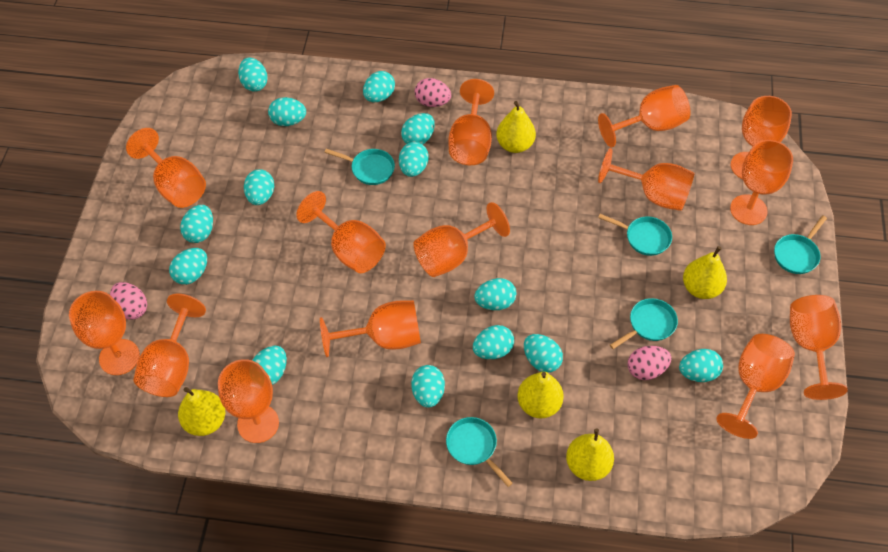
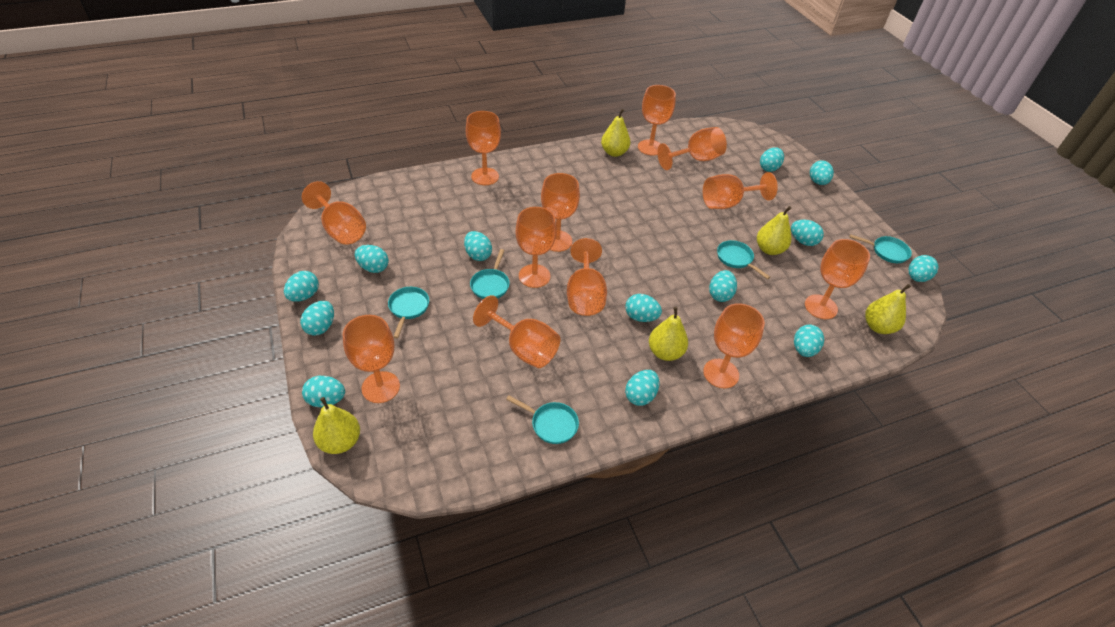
orange goblet: 14 -> 12
pink egg: 3 -> 0
turquoise egg: 14 -> 13

